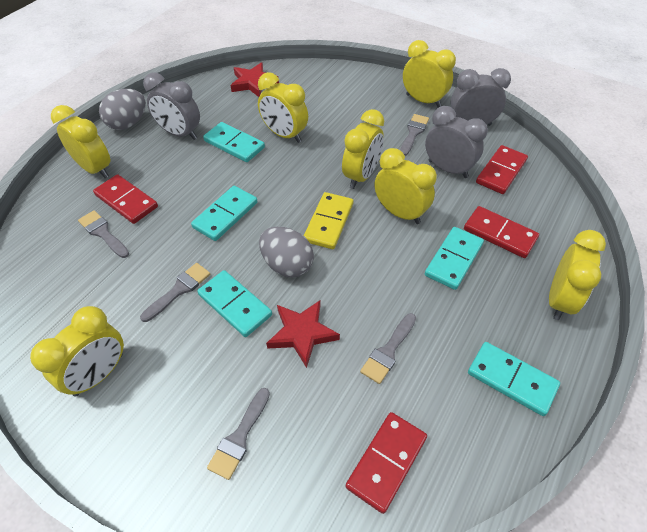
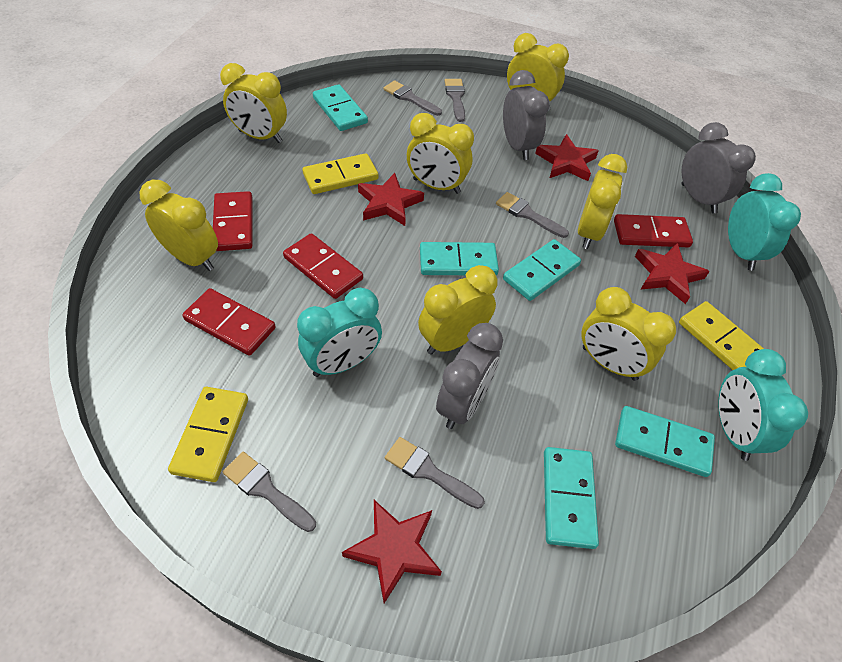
grey egg: 2 -> 0
red star: 2 -> 4
turquoise clock: 0 -> 3
yellow domino: 1 -> 3

